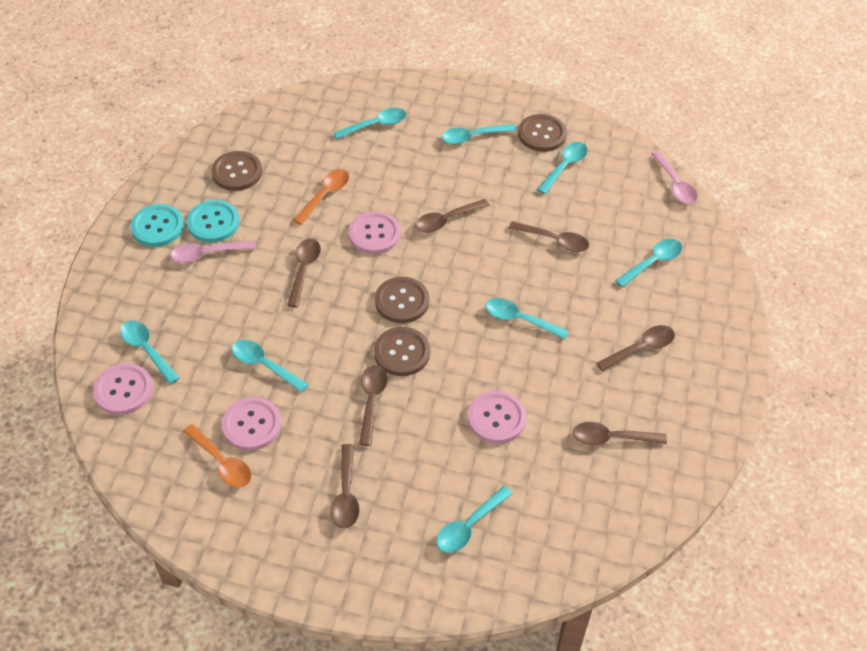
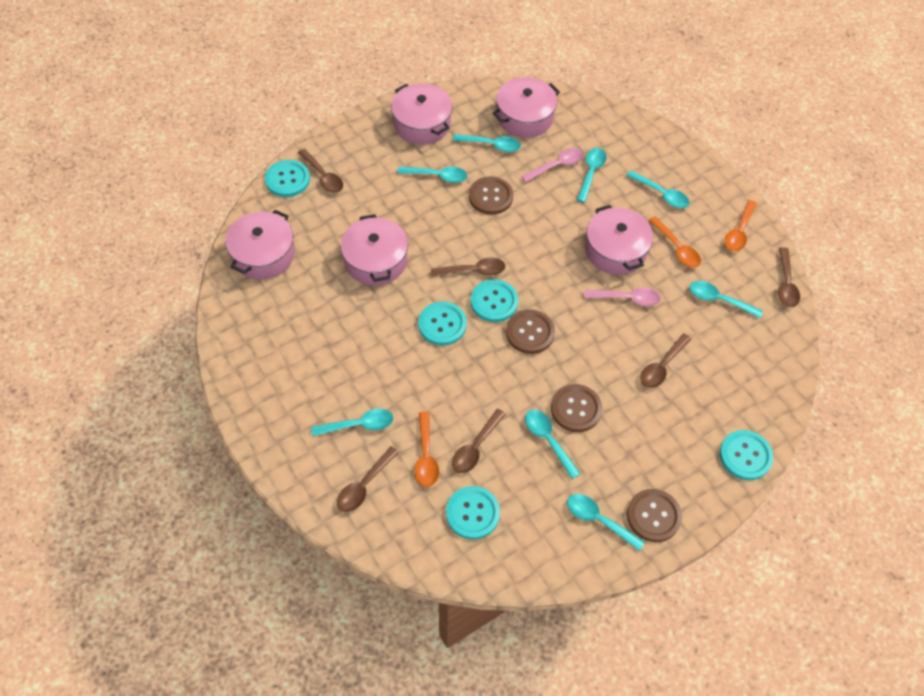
brown spoon: 7 -> 6
orange spoon: 2 -> 3
pink button: 4 -> 0
pink pot: 0 -> 5
turquoise button: 2 -> 5

